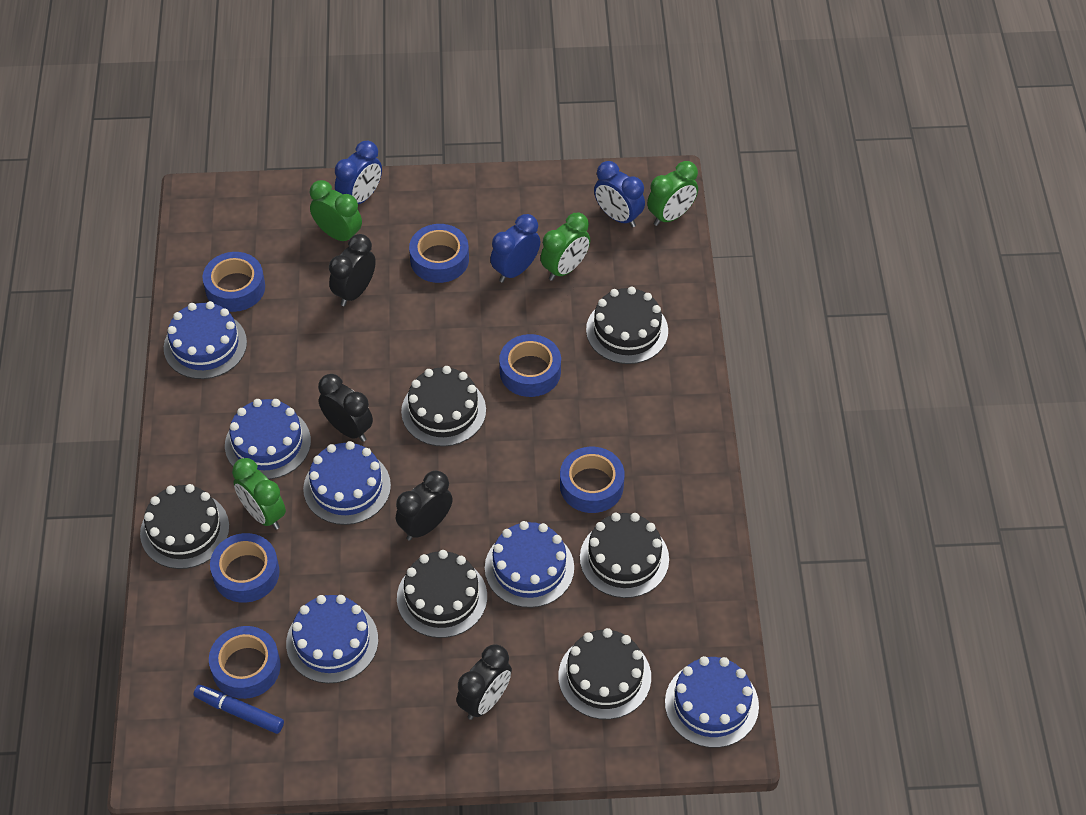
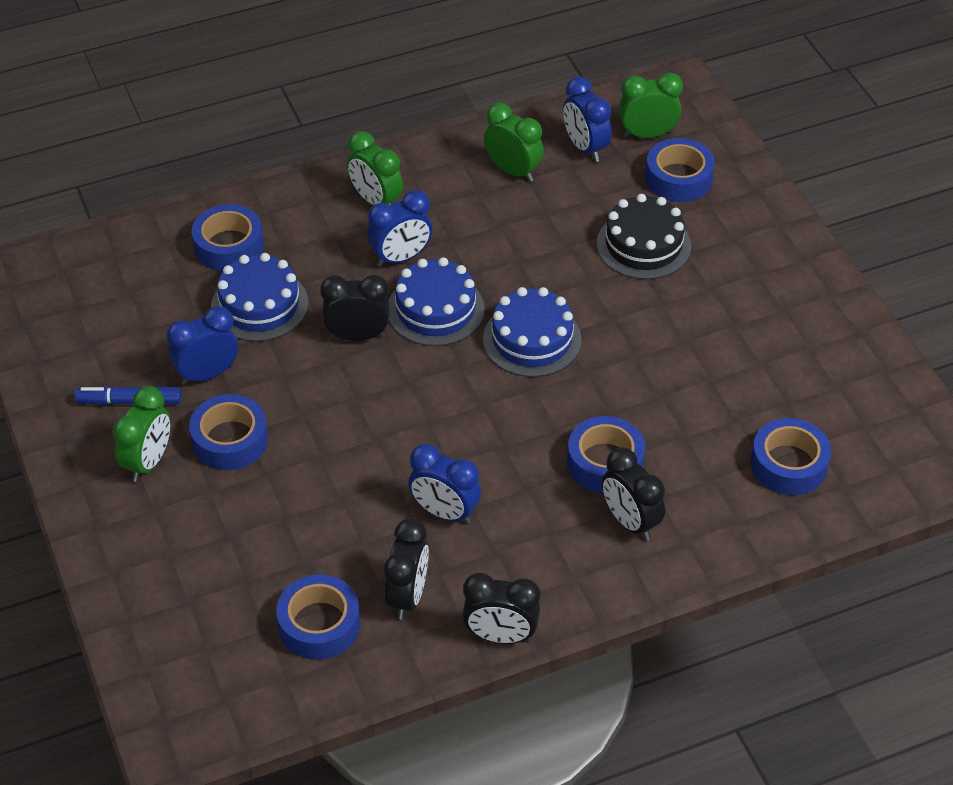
black cake: 6 -> 1
blue cake: 6 -> 3
blue clock: 3 -> 4

